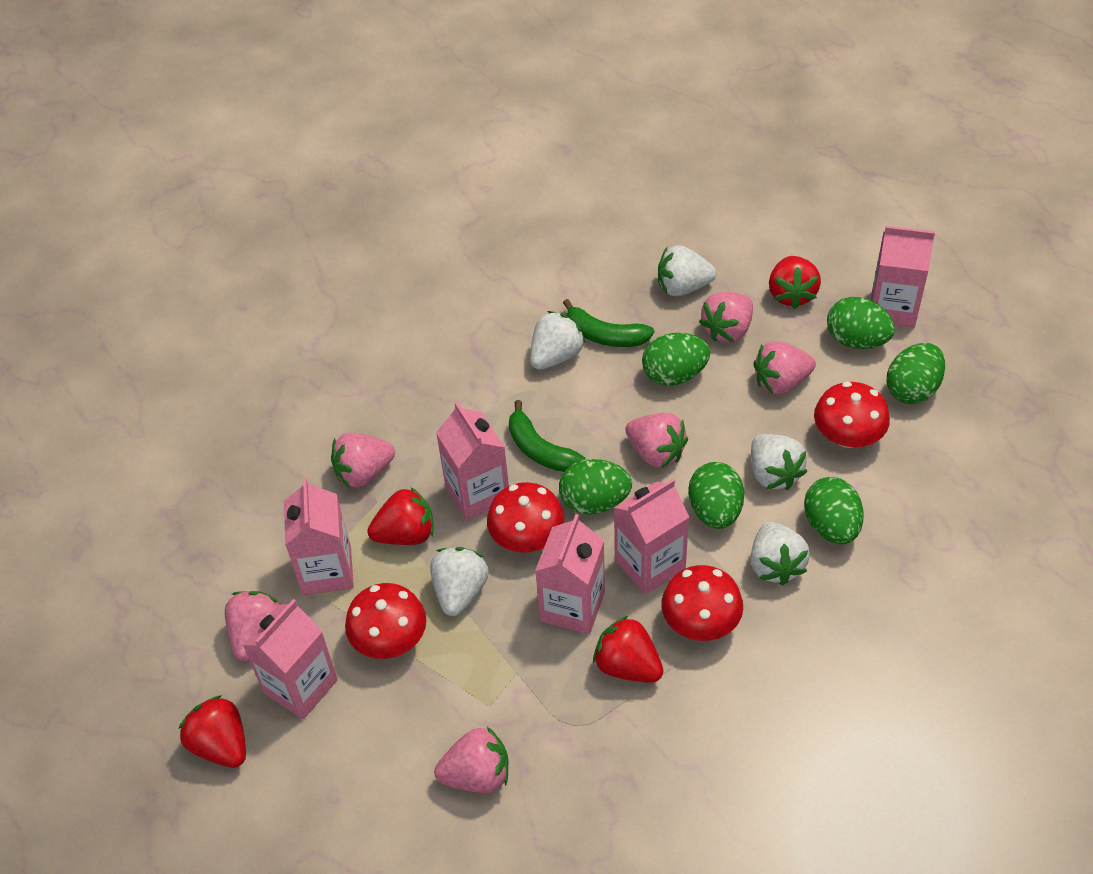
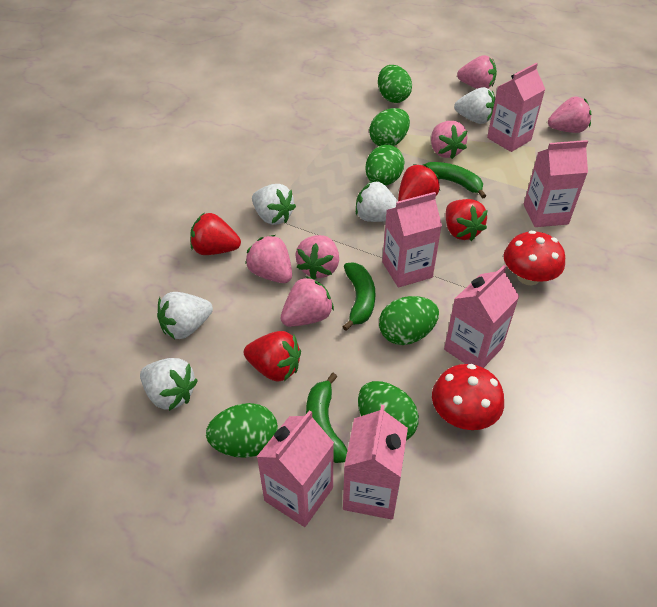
green banana: 2 -> 3
red mushroom: 4 -> 2

